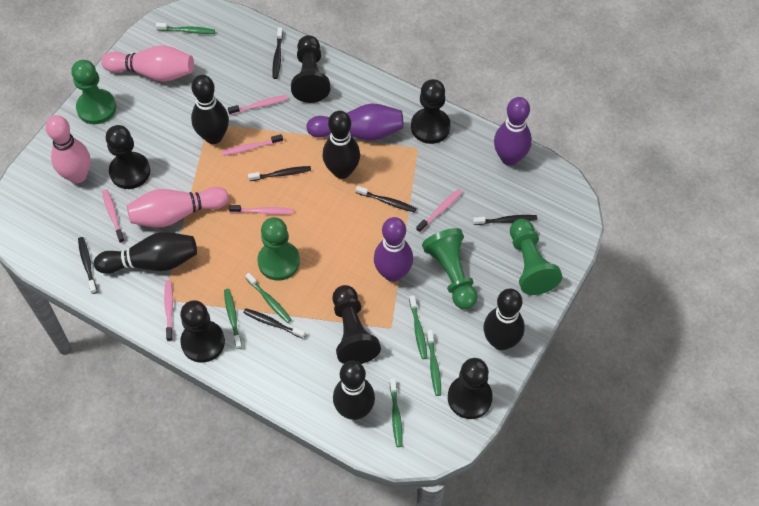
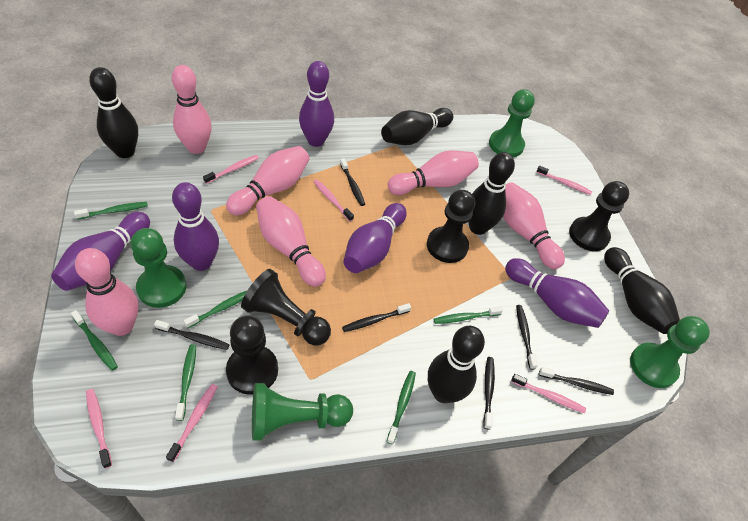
black pawn: 6 -> 4
pink bowling pin: 3 -> 6
purple bowling pin: 3 -> 5

